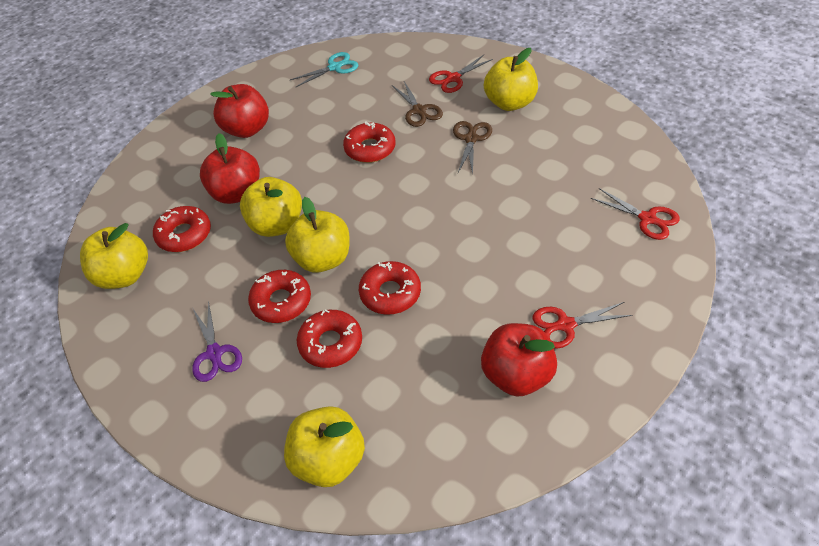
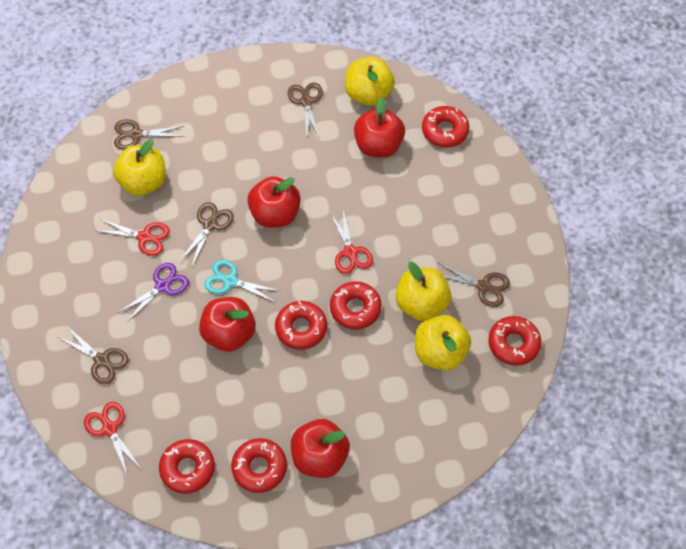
brown scissors: 2 -> 5
red apple: 3 -> 4
red donut: 5 -> 6
yellow apple: 5 -> 4

